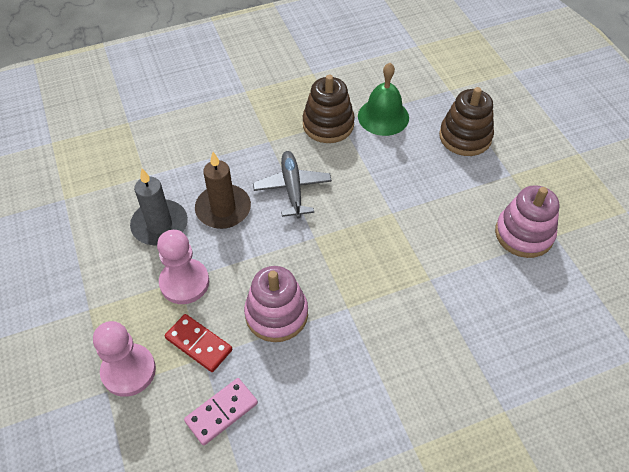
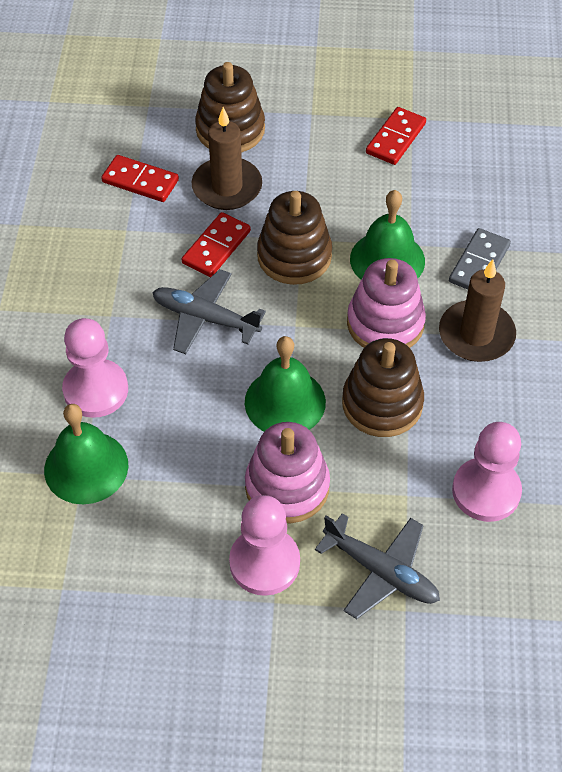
brown candle: 1 -> 2
brown stacking toy: 2 -> 3
green bell: 1 -> 3
grey candle: 1 -> 0
grey domino: 0 -> 1
grey plane: 1 -> 2
pink domino: 1 -> 0
pink pawn: 2 -> 3
red domino: 1 -> 3

